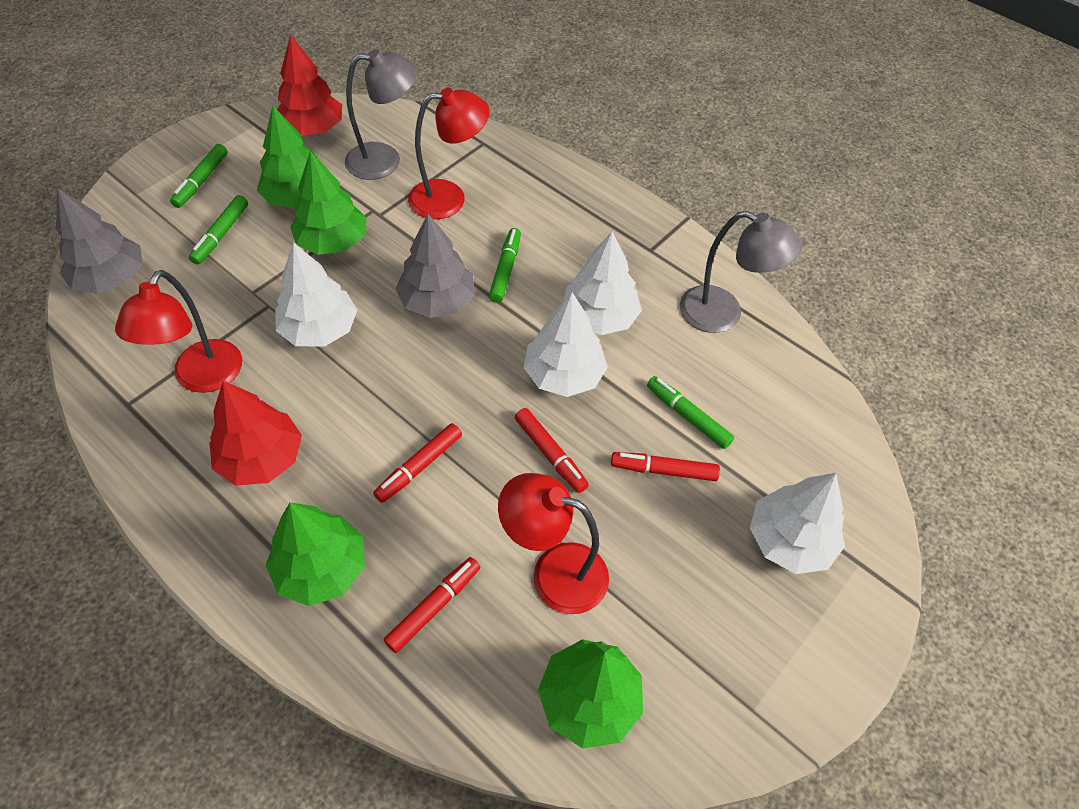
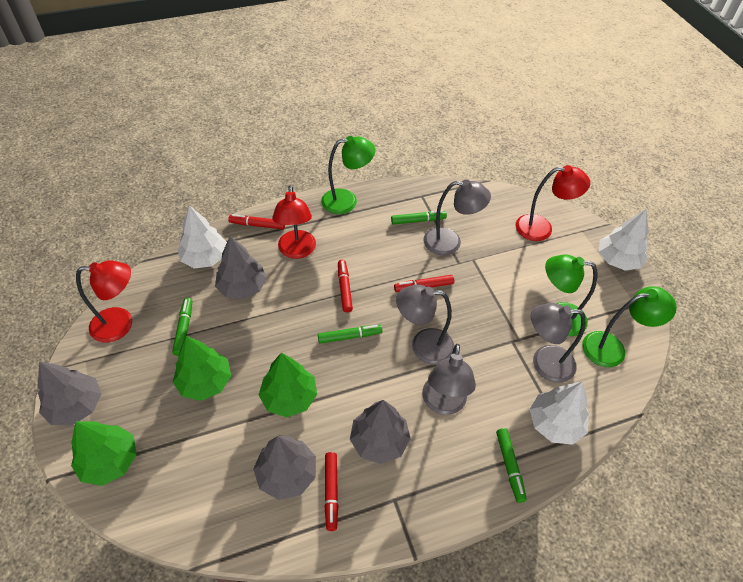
green lamp: 0 -> 3
green tree: 4 -> 3
grey lamp: 2 -> 4
grey tree: 2 -> 4
red tree: 2 -> 0
white tree: 4 -> 3

